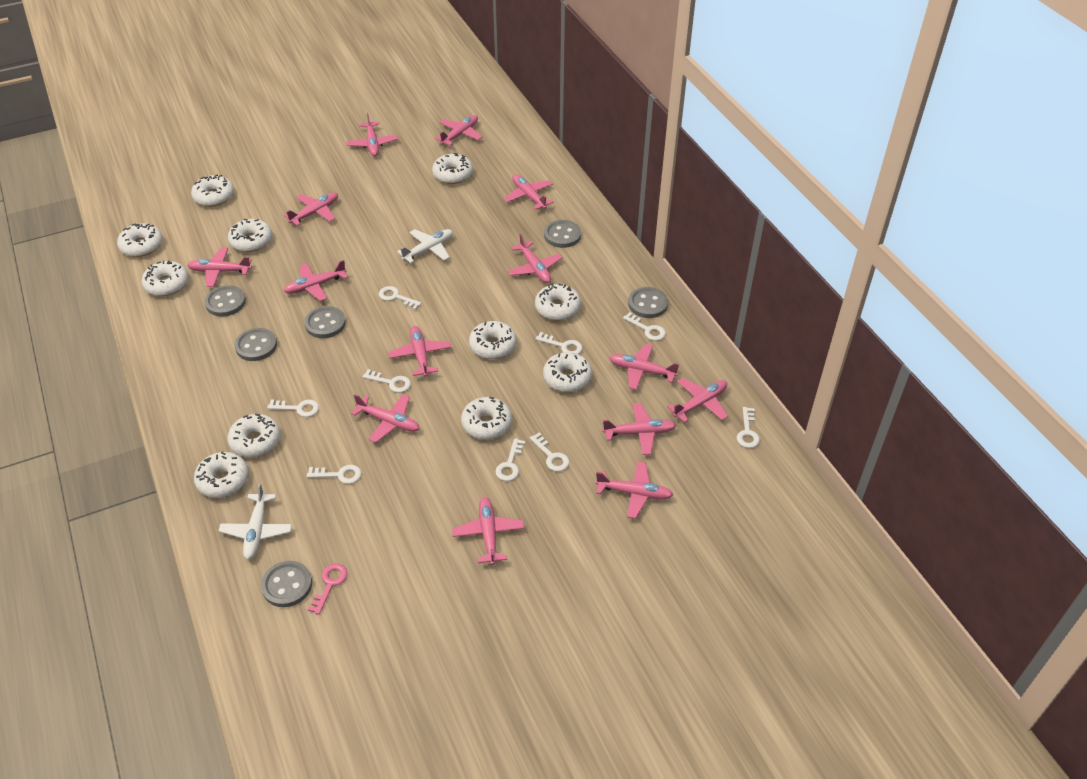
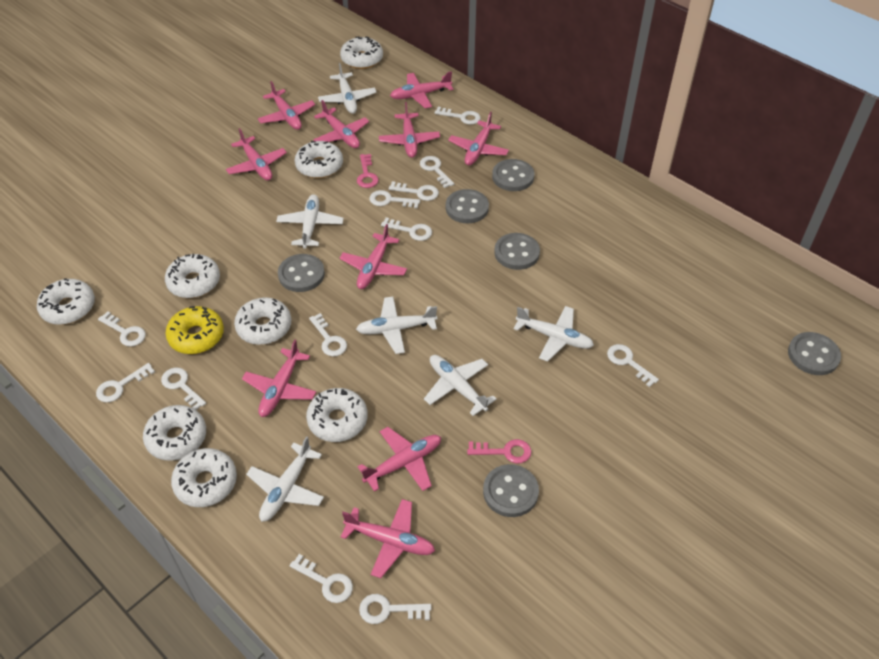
pink key: 1 -> 2
pink plane: 14 -> 10
white donut: 11 -> 8
white key: 9 -> 12
white plane: 2 -> 6
yellow donut: 0 -> 1

